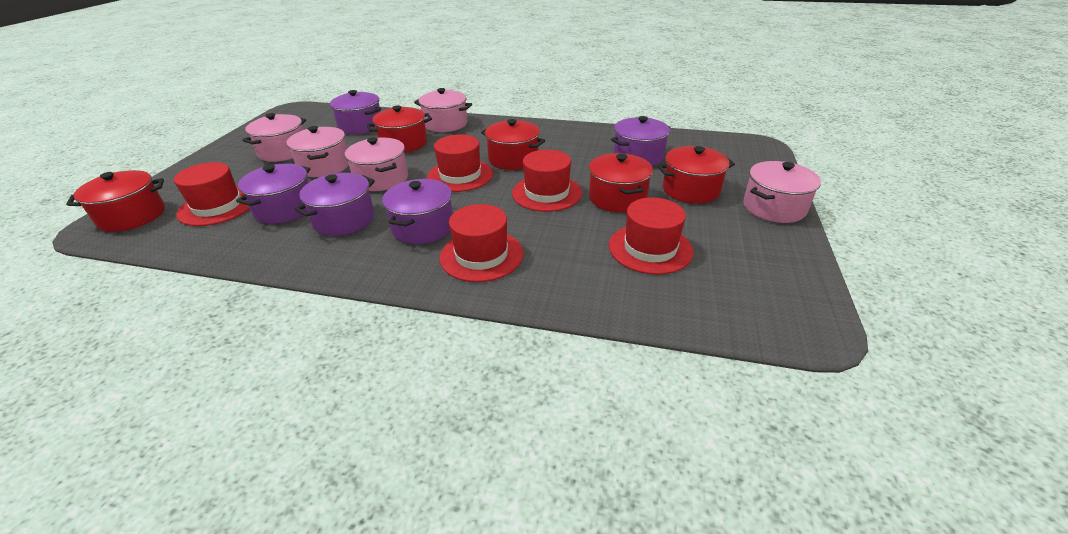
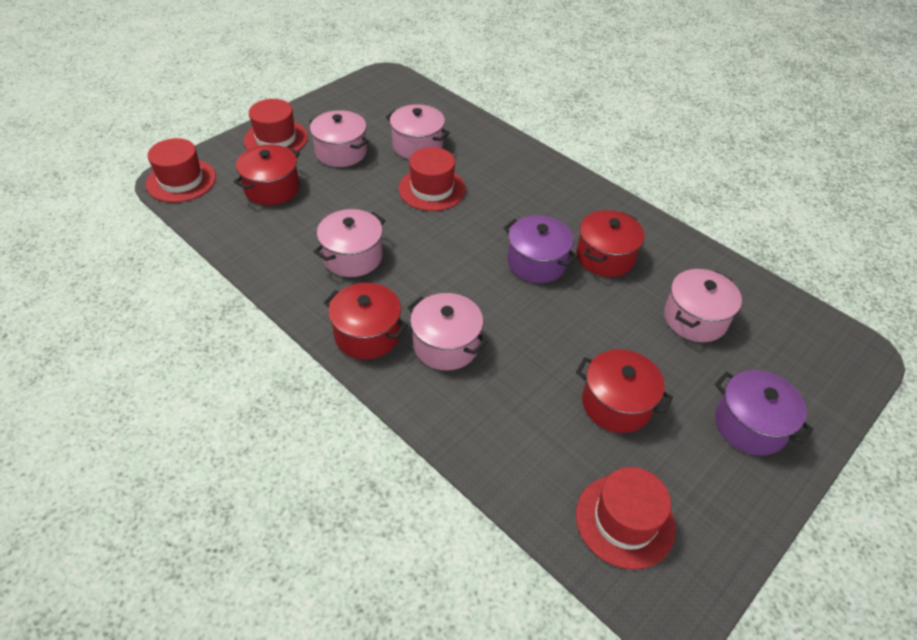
purple pot: 5 -> 2
red hat: 5 -> 4
red pot: 5 -> 4

